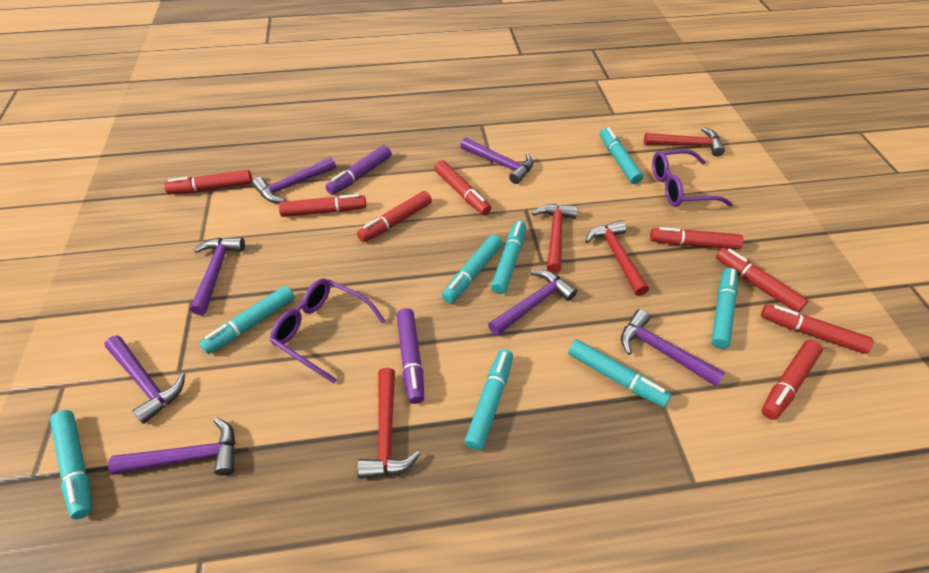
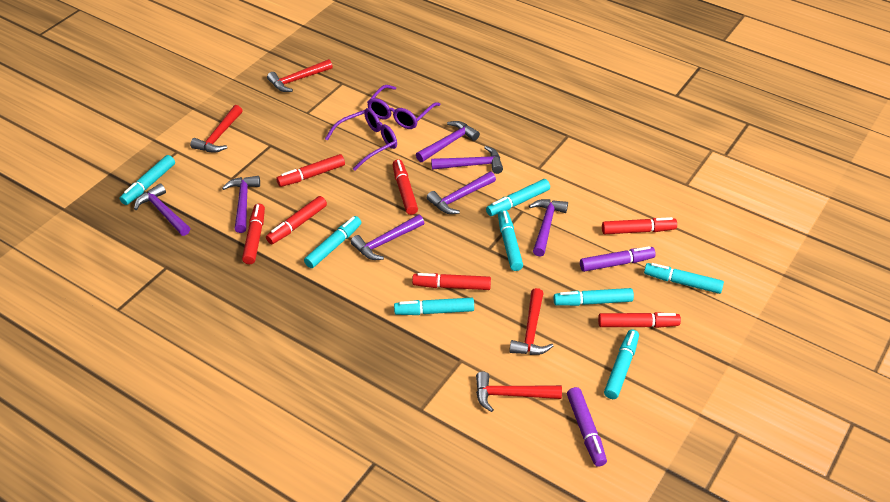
red marker: 8 -> 7

